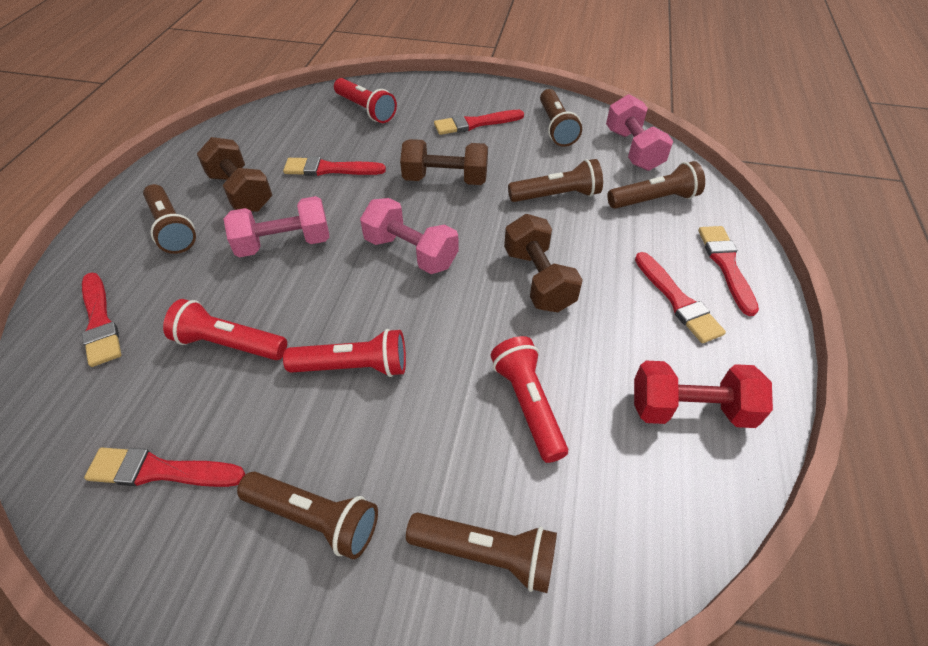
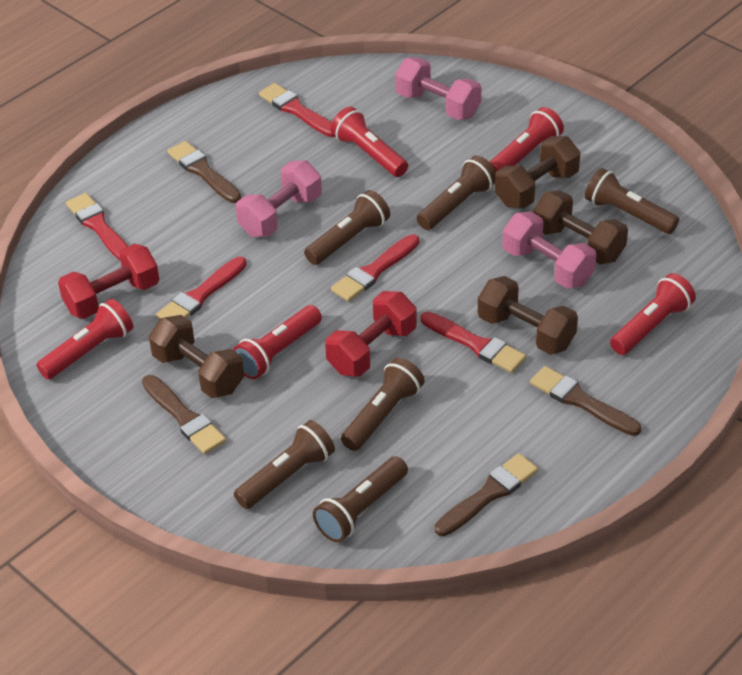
brown brush: 0 -> 4
brown dumbbell: 3 -> 4
red brush: 6 -> 5
red dumbbell: 1 -> 2
red flashlight: 4 -> 5

